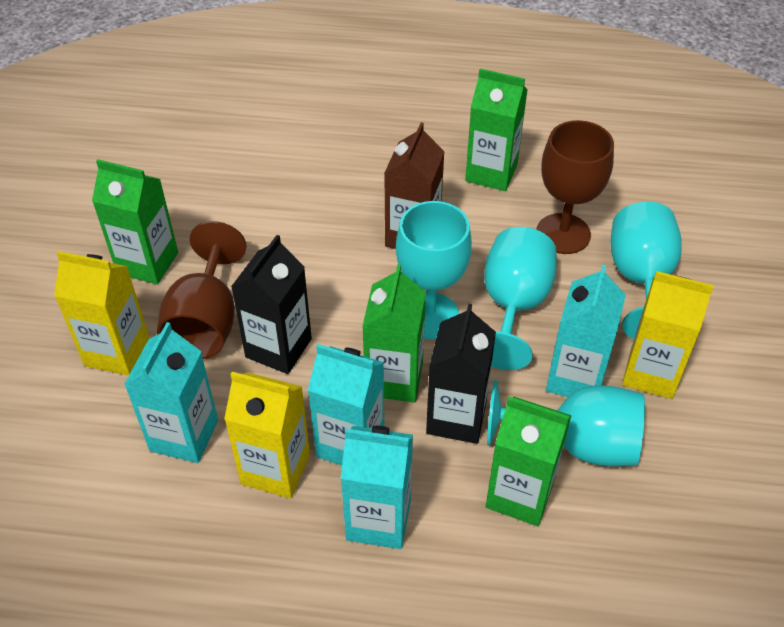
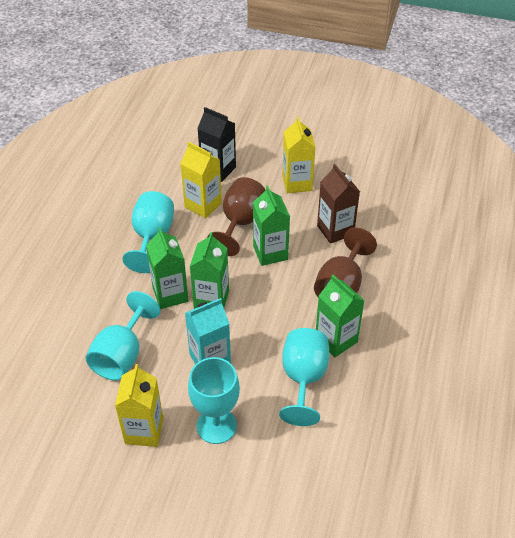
black carton: 2 -> 1
turquoise carton: 4 -> 1

